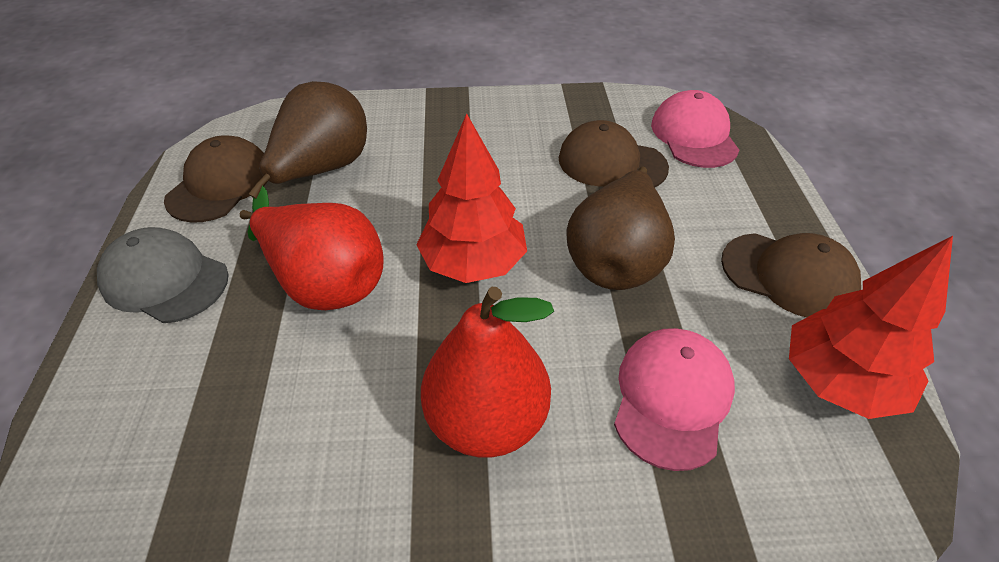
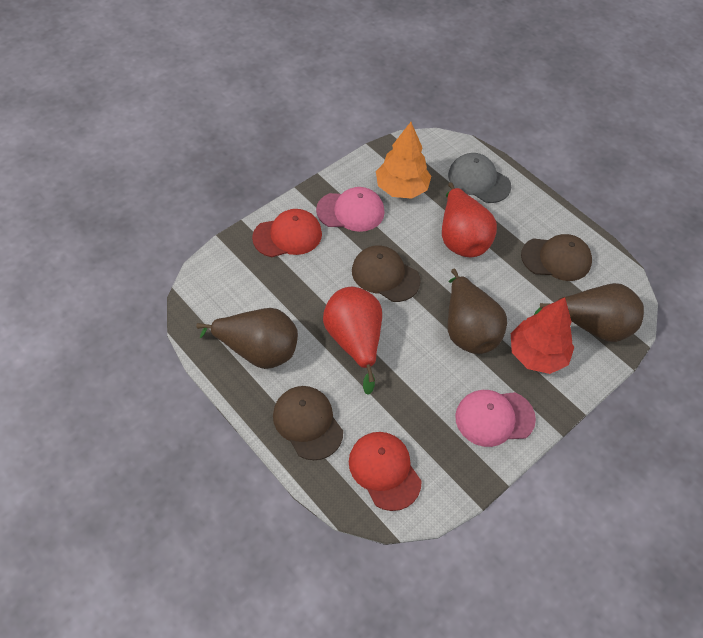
brown pear: 2 -> 3
orange tree: 0 -> 1
red cap: 0 -> 2
red tree: 2 -> 1

